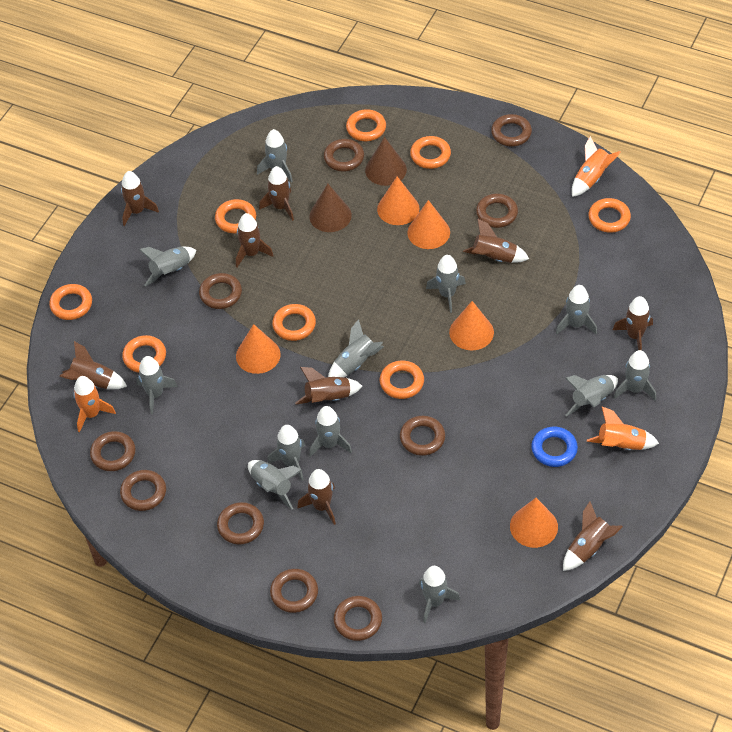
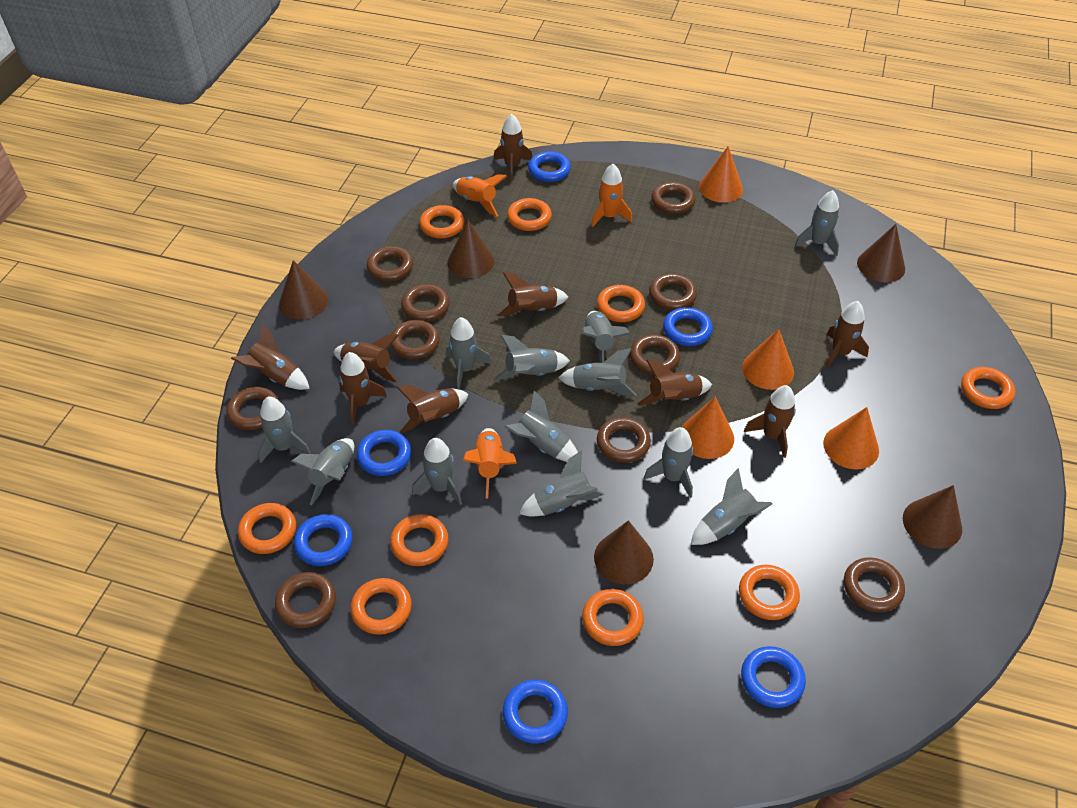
blue ring: 1 -> 6
brown cone: 2 -> 5
orange cone: 5 -> 4
orange ring: 8 -> 9

